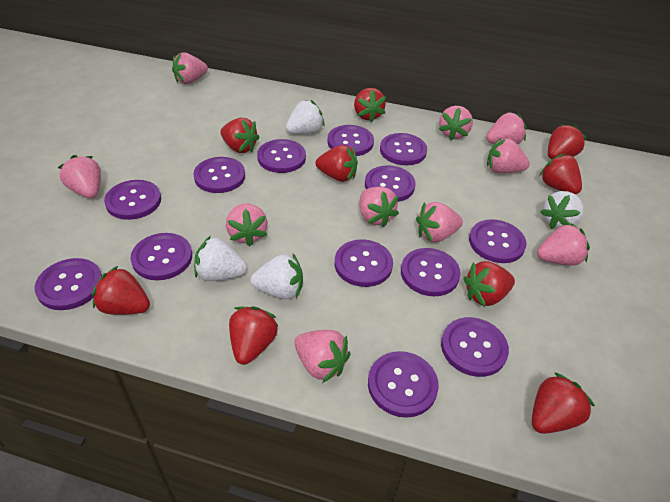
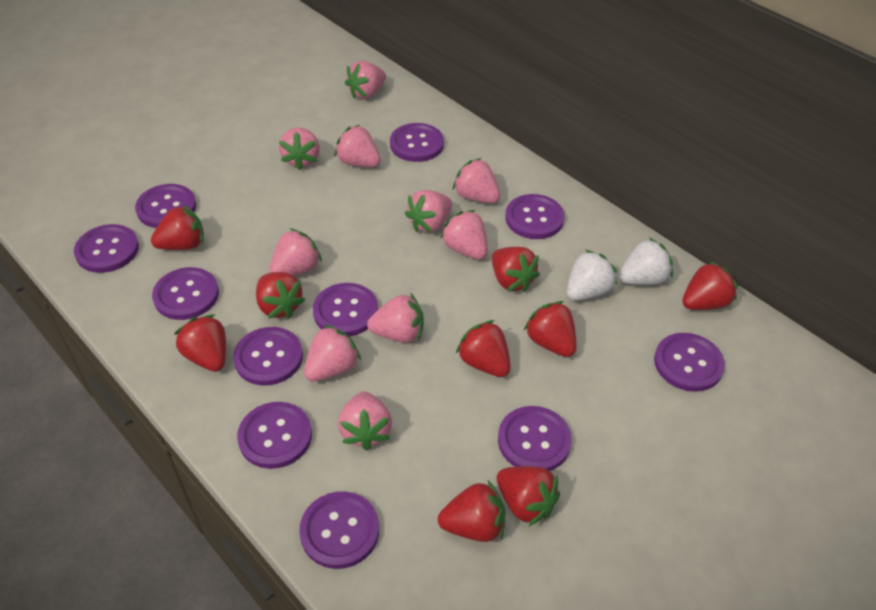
purple button: 13 -> 11
white strawberry: 4 -> 2

